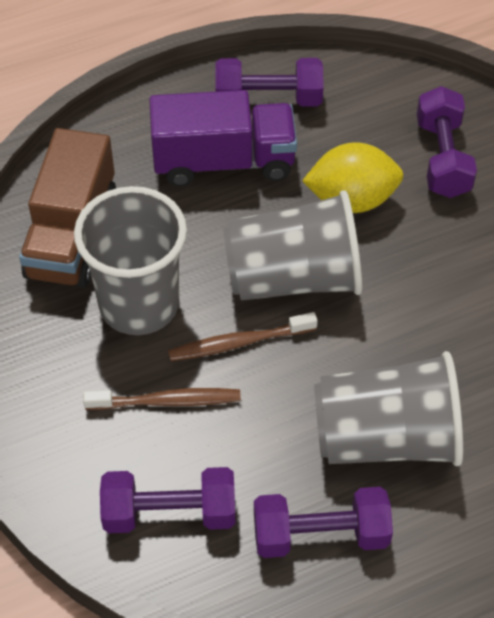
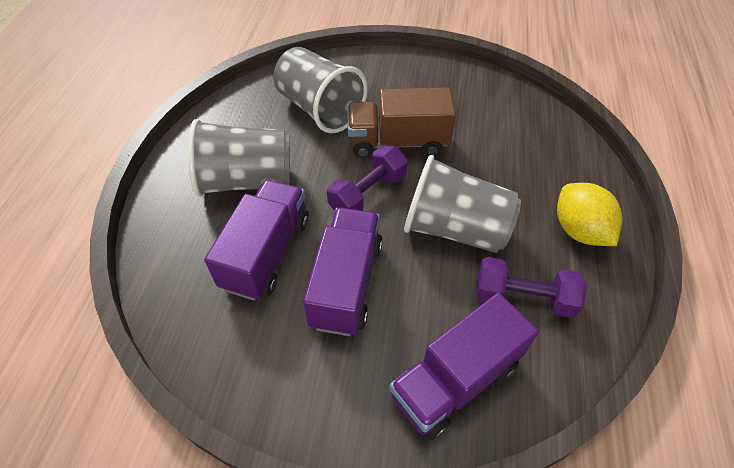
brown toothbrush: 2 -> 0
purple dumbbell: 4 -> 2
purple truck: 1 -> 3

